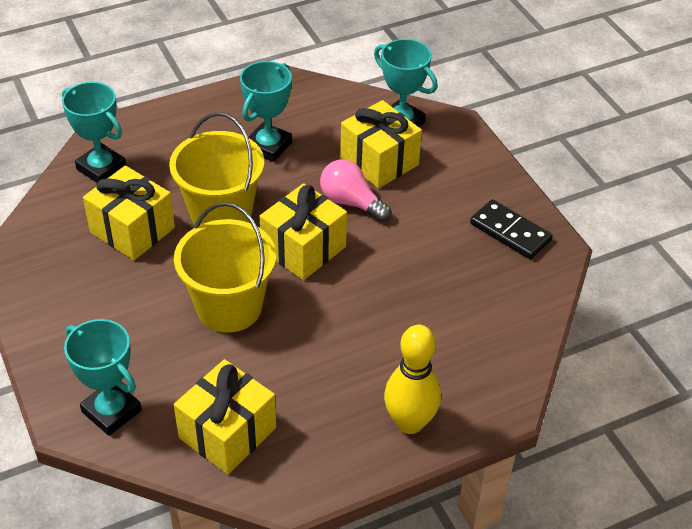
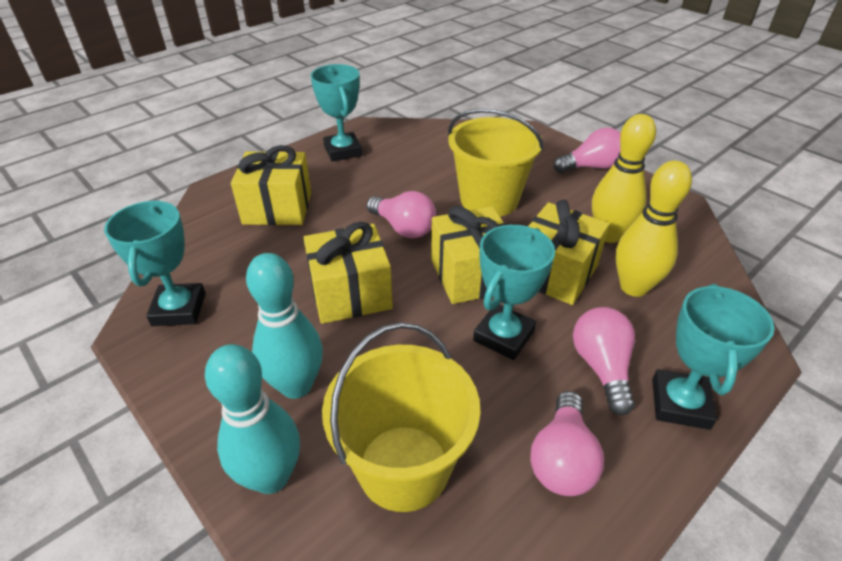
black domino: 1 -> 0
pink light bulb: 1 -> 4
turquoise bowling pin: 0 -> 2
yellow bowling pin: 1 -> 2

